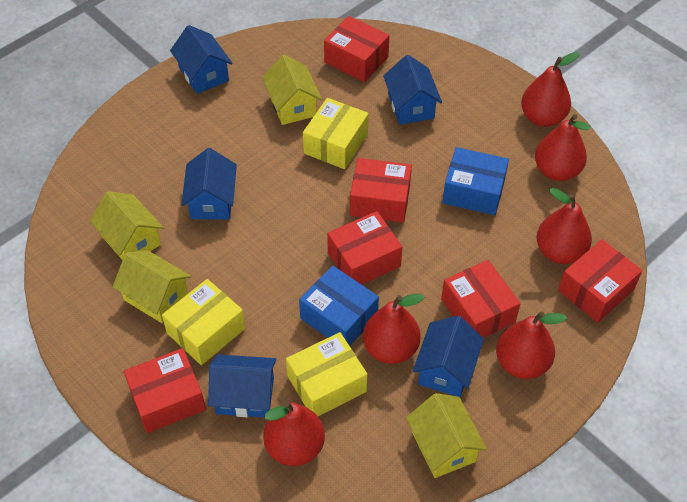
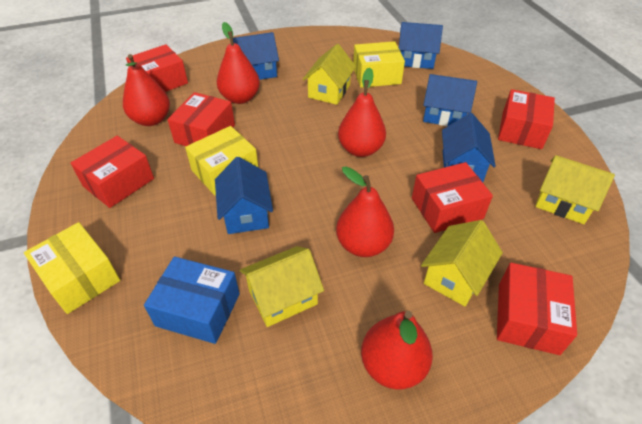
blue box: 2 -> 1
red pear: 6 -> 5

